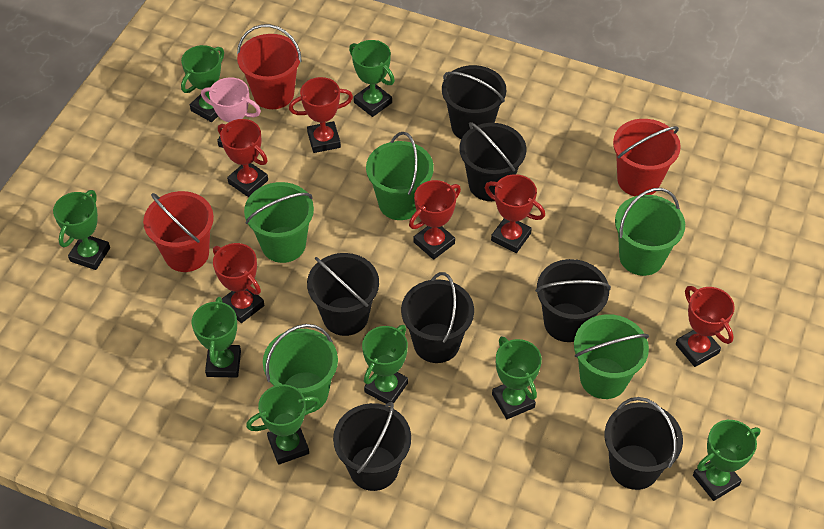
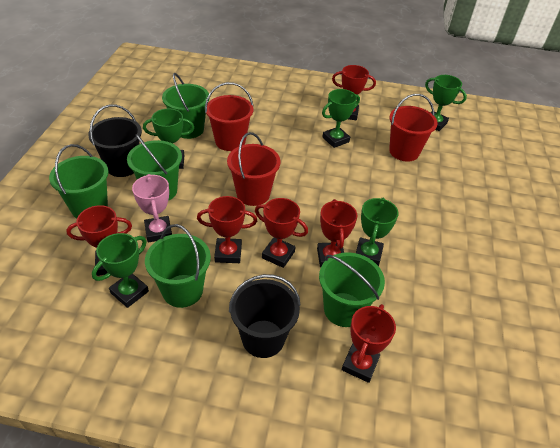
black bucket: 7 -> 2
green trophy: 8 -> 5

